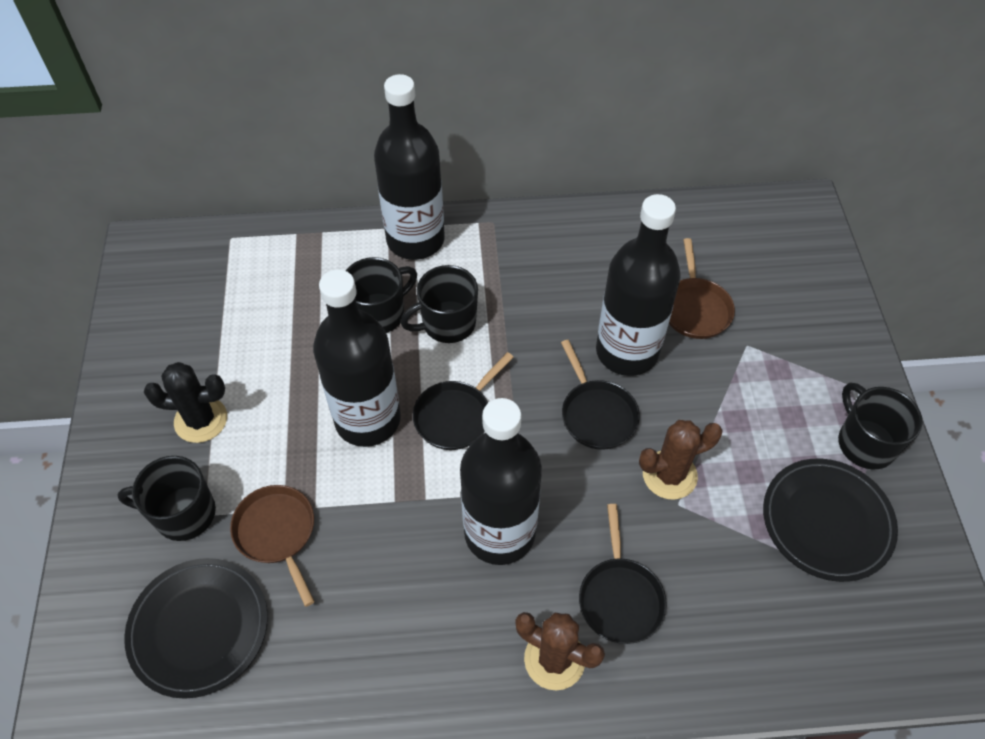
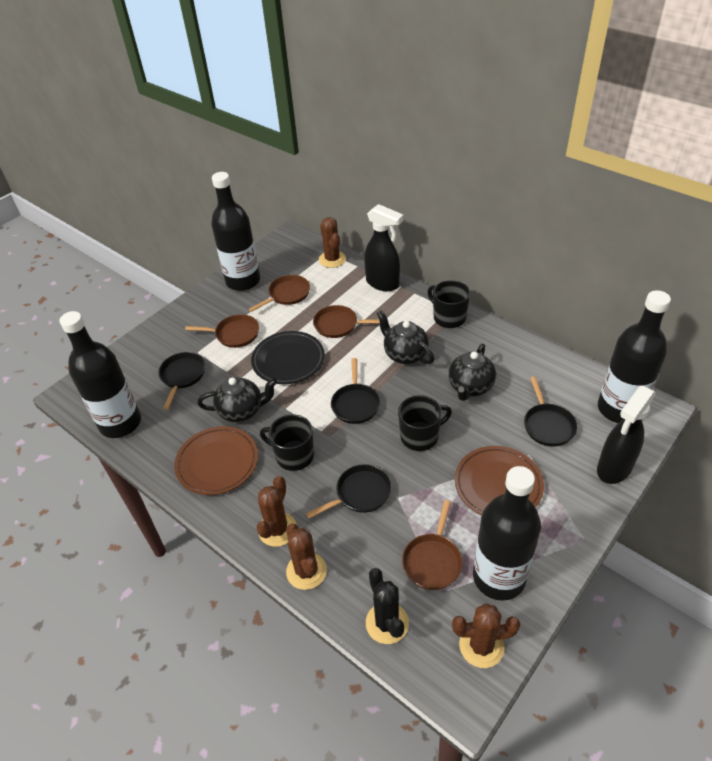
black mug: 4 -> 3
black pan: 3 -> 4
black plate: 2 -> 1
black spray bottle: 0 -> 2
black teapot: 0 -> 3
brown cactus: 2 -> 4
brown pan: 2 -> 4
brown plate: 0 -> 2

